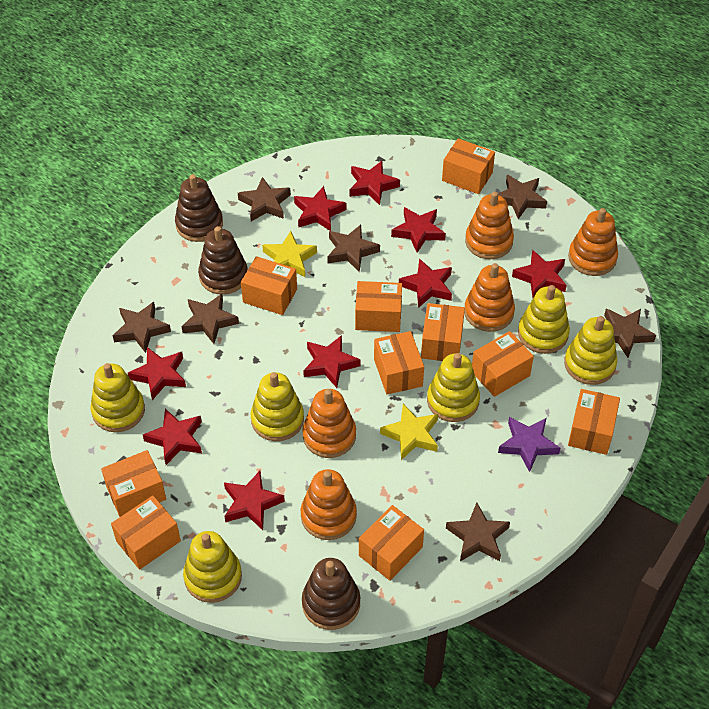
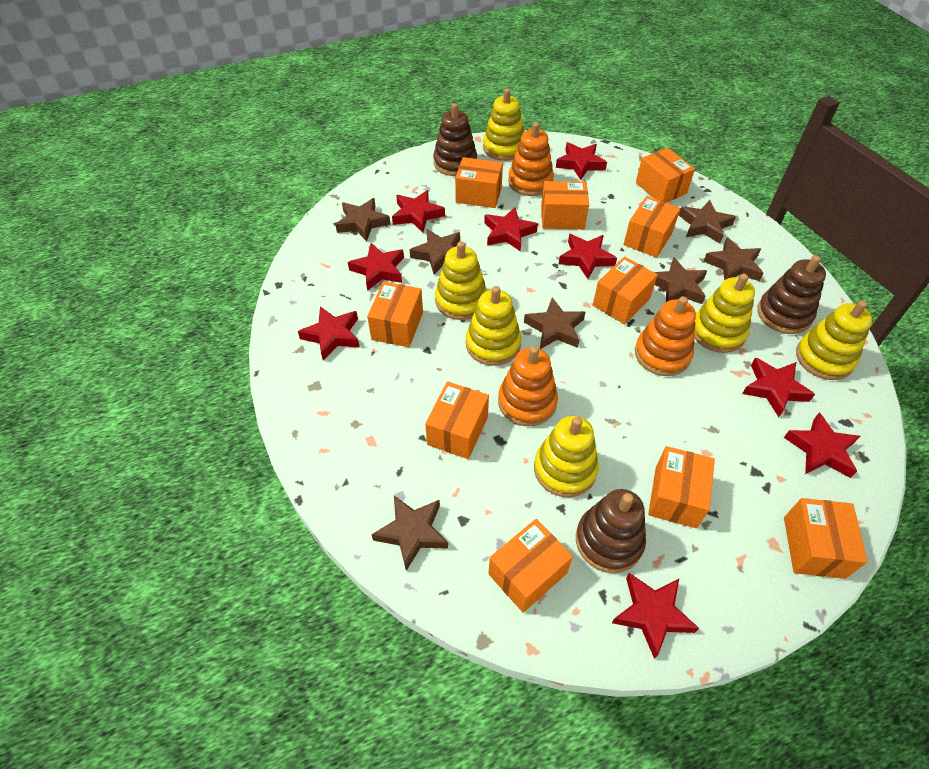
orange stacking toy: 5 -> 3
purple star: 1 -> 0
yellow star: 2 -> 0

